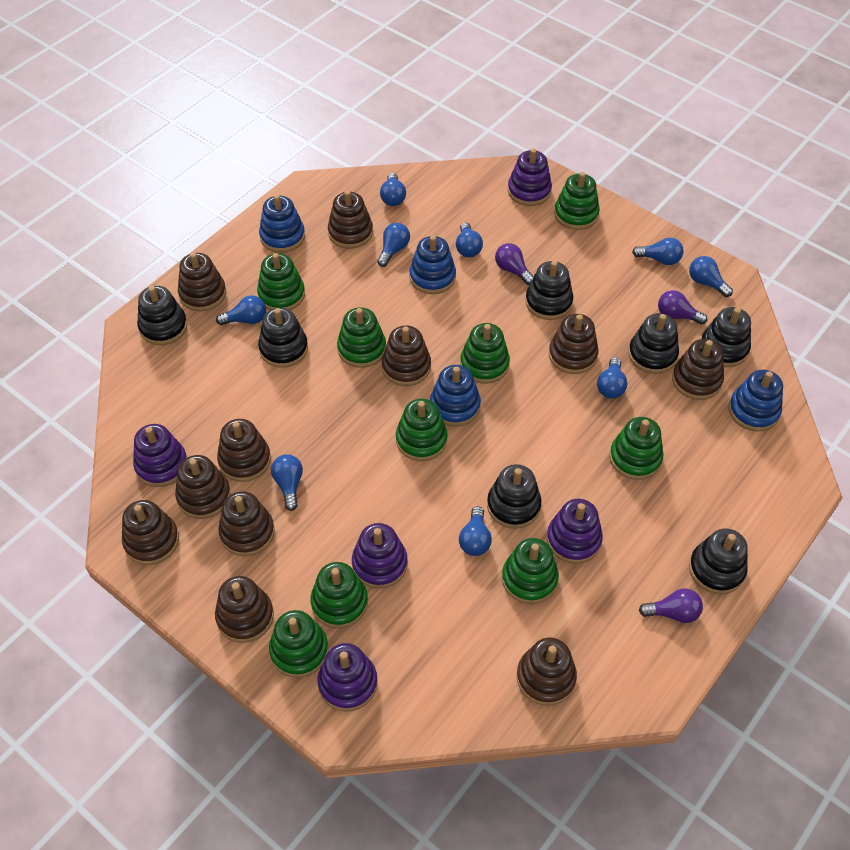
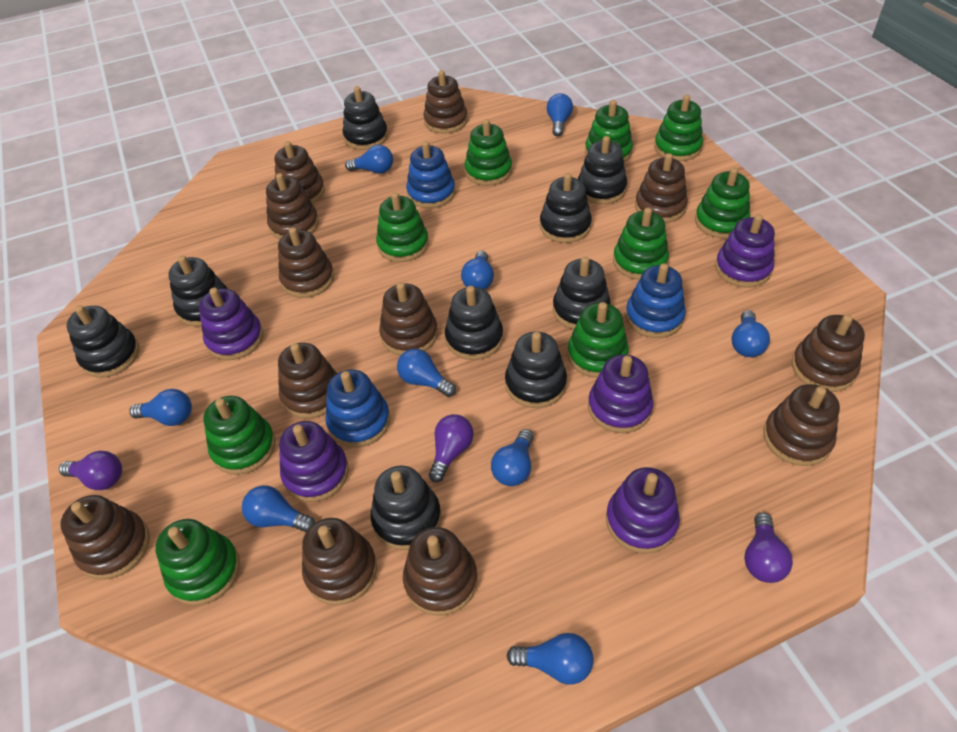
black stacking toy: 7 -> 9
blue stacking toy: 4 -> 3
brown stacking toy: 11 -> 12

